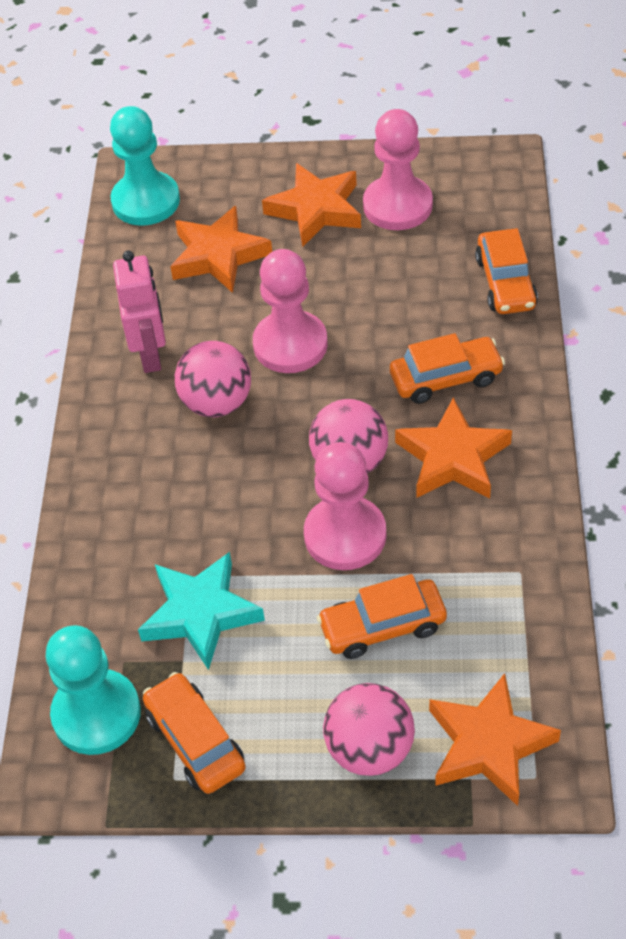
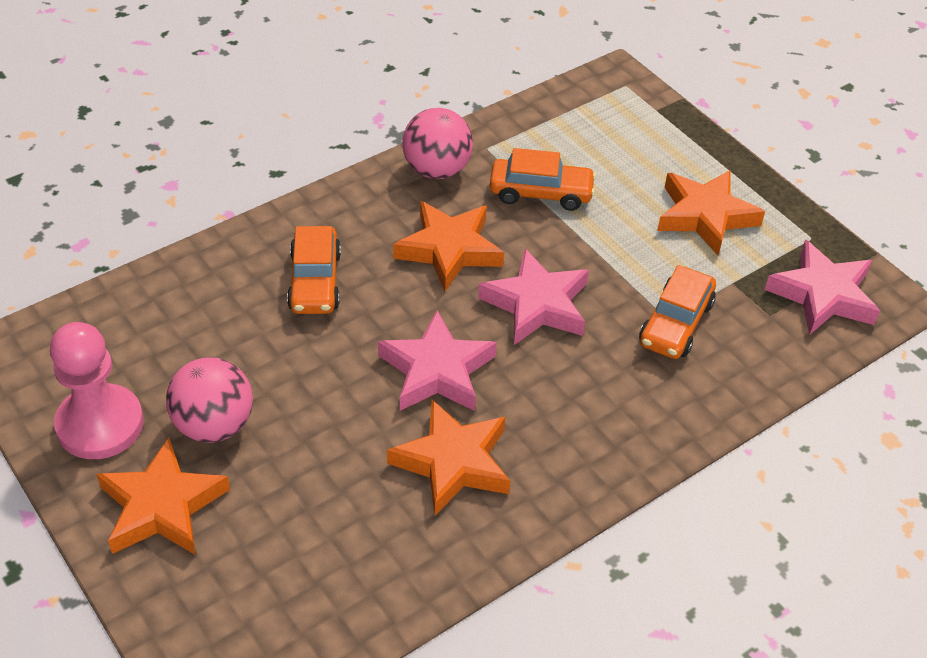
orange car: 4 -> 3
pink ball: 3 -> 2
pink pawn: 3 -> 1
pink robot: 1 -> 0
pink star: 0 -> 3
turquoise pawn: 2 -> 0
turquoise star: 1 -> 0

